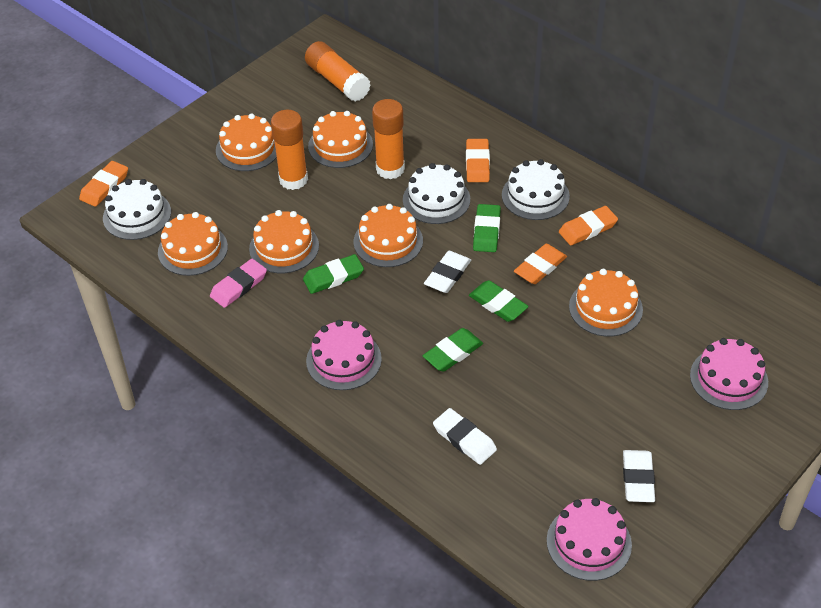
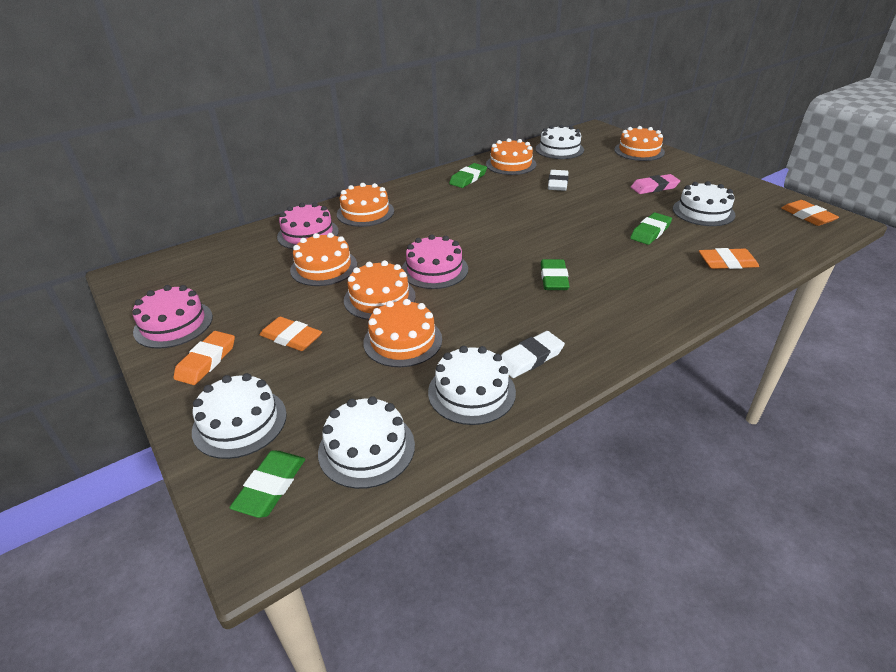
orange glue stick: 3 -> 0
white cake: 3 -> 5
white eraser: 3 -> 2

